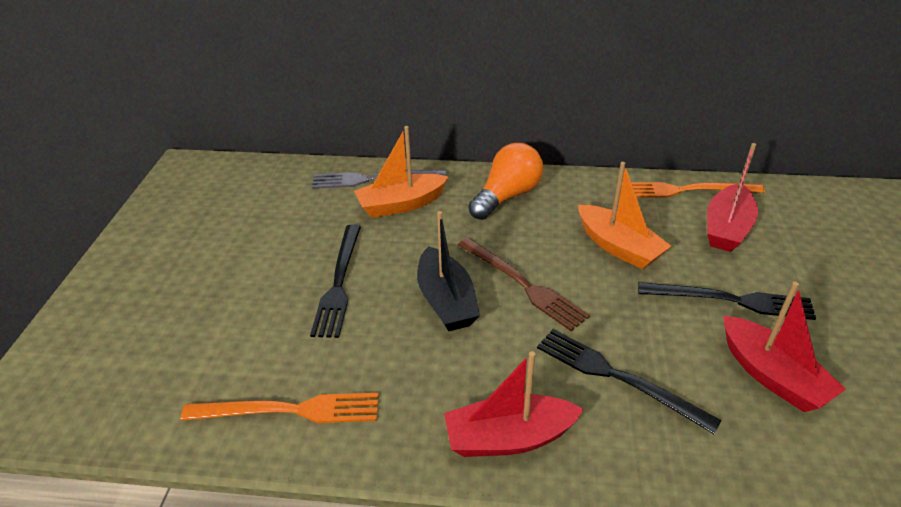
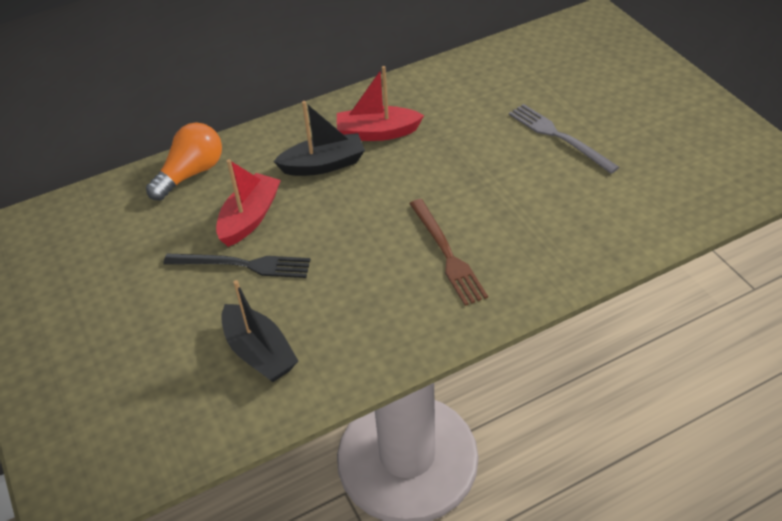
black boat: 1 -> 2
black fork: 3 -> 1
orange boat: 2 -> 0
orange fork: 2 -> 0
red boat: 3 -> 2

